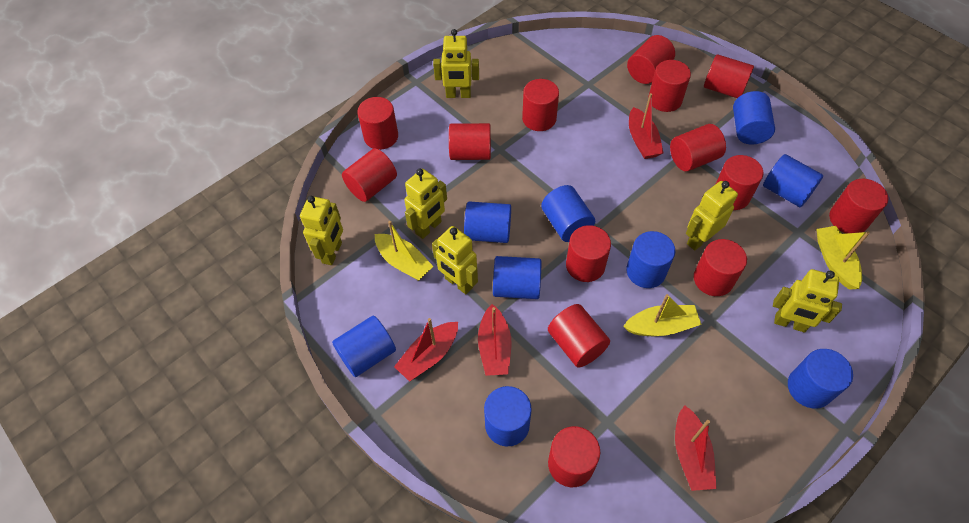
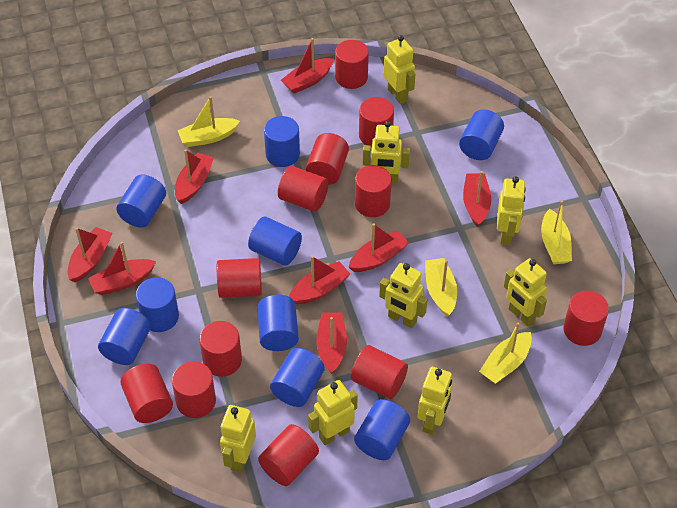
red boat: 4 -> 8
red cylinder: 14 -> 12
yellow boat: 3 -> 4
yellow robot: 6 -> 8

